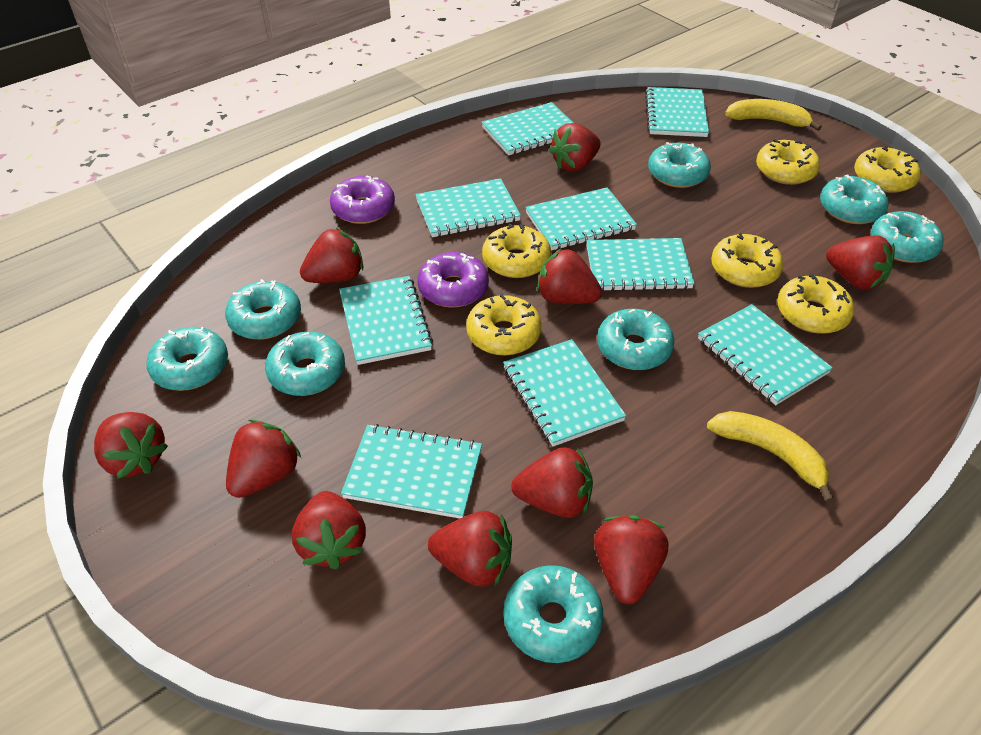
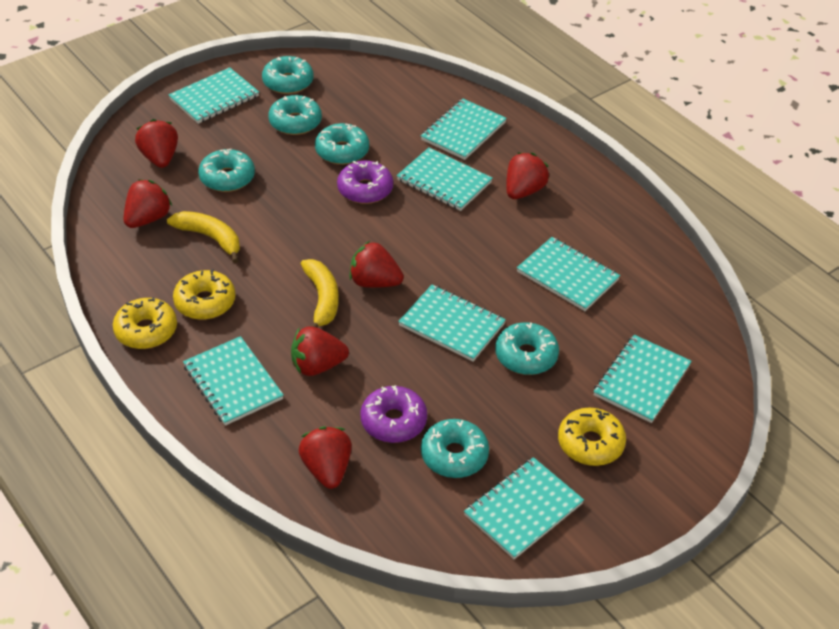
red strawberry: 10 -> 6
turquoise donut: 8 -> 6
turquoise notebook: 9 -> 8
yellow donut: 6 -> 3

